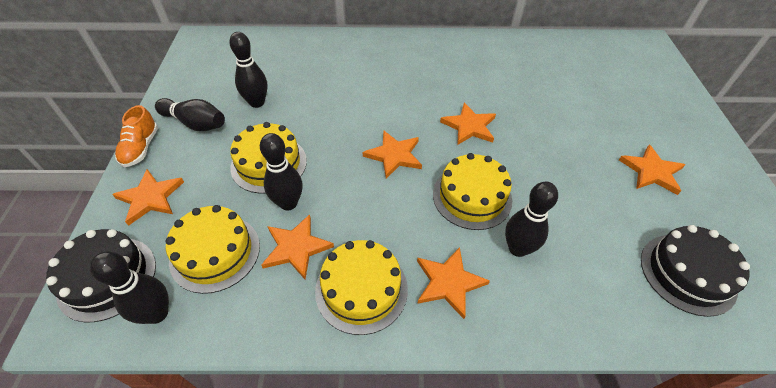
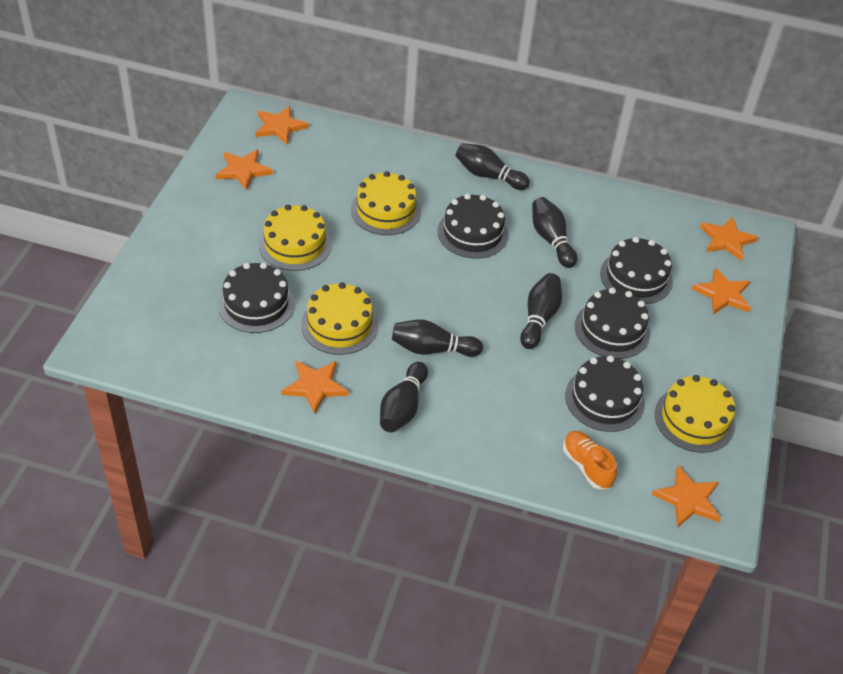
black cake: 2 -> 5

